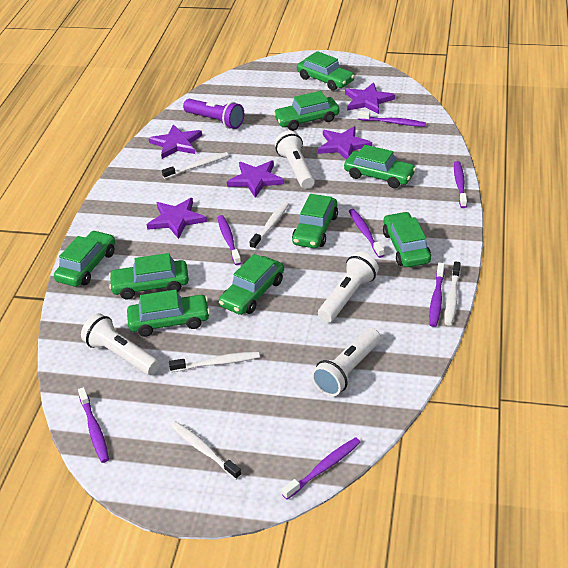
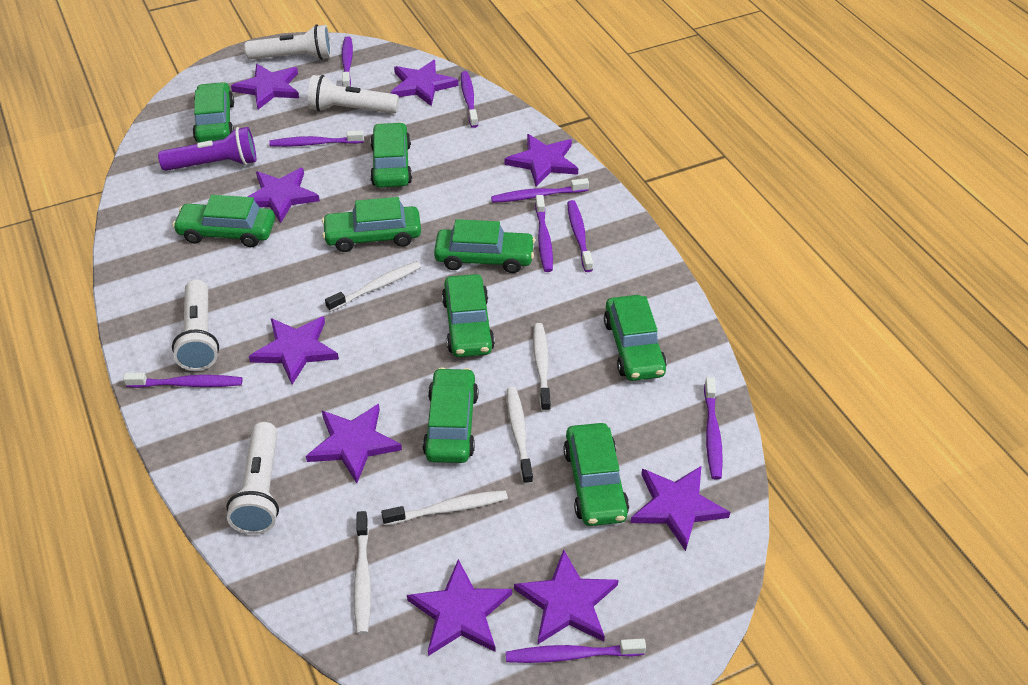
purple star: 5 -> 9
purple toothbrush: 7 -> 9

